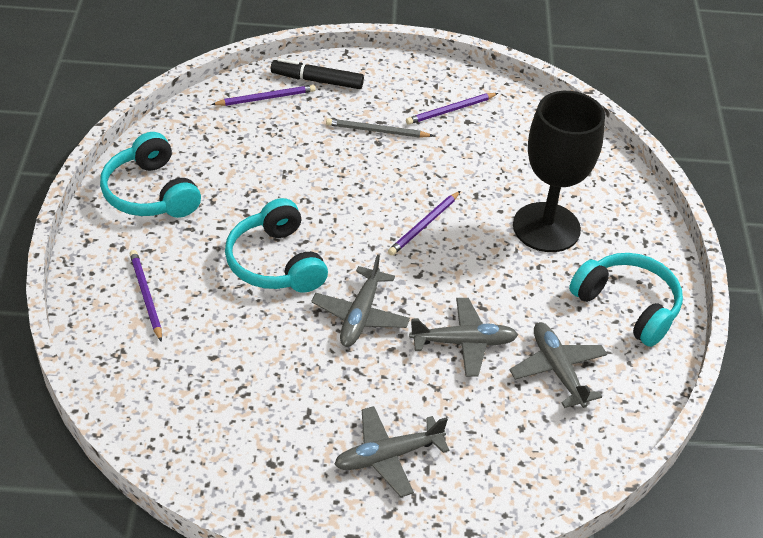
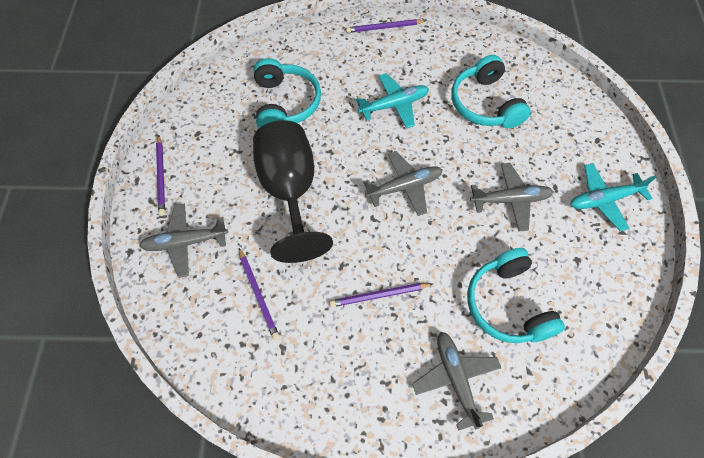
black marker: 1 -> 0
grey pencil: 1 -> 0
turquoise plane: 0 -> 2

